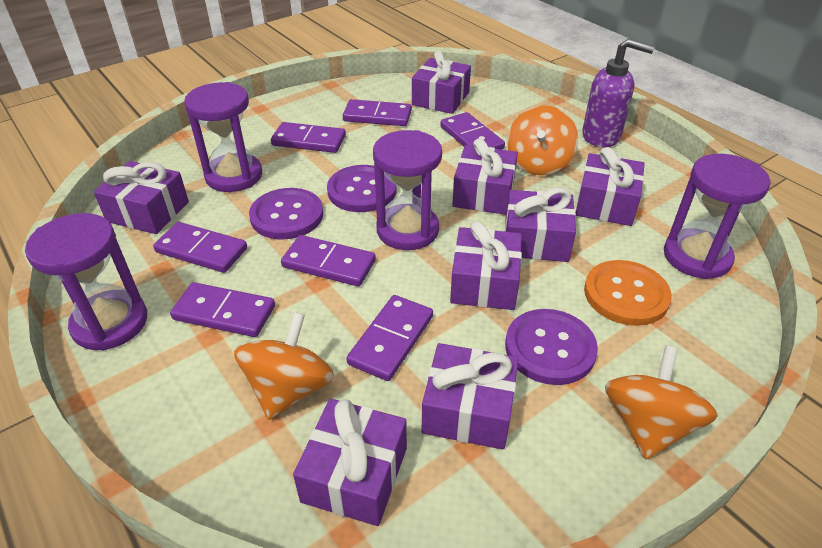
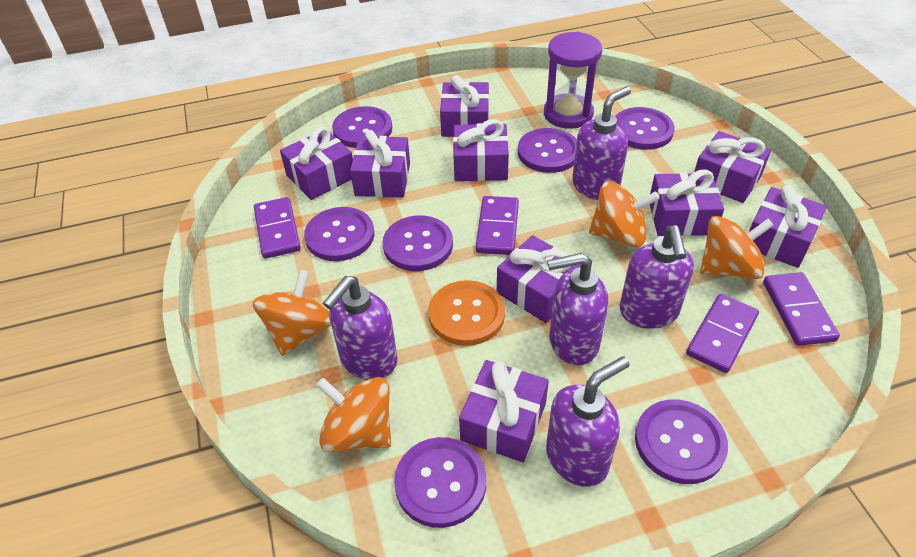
orange spinning top: 3 -> 4
purple button: 3 -> 7
purple domino: 7 -> 4
purple gift: 8 -> 9
purple hourglass: 4 -> 1
purple soap dispenser: 1 -> 5

